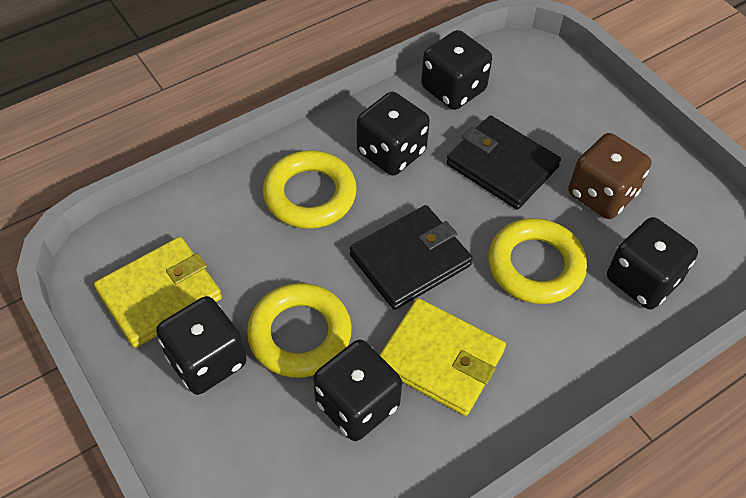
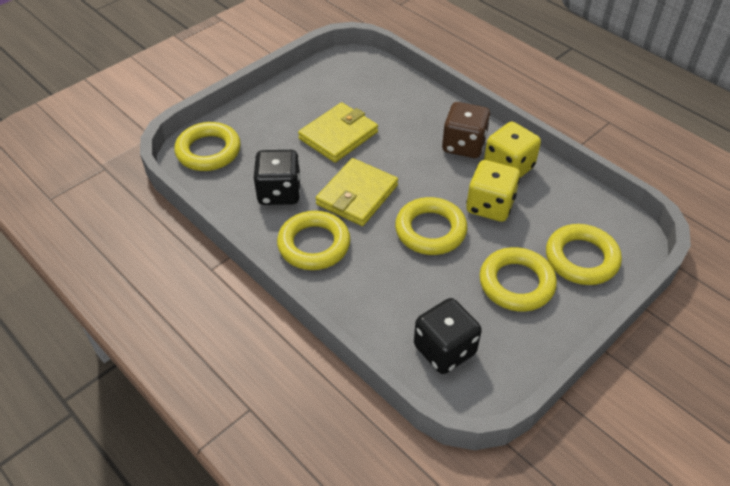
black dice: 5 -> 2
black wallet: 2 -> 0
yellow dice: 0 -> 2
yellow ring: 3 -> 5

